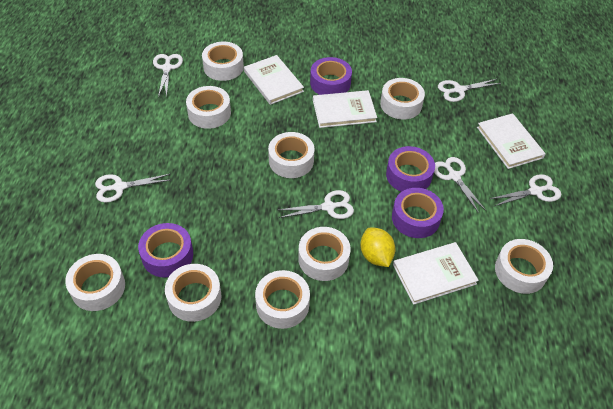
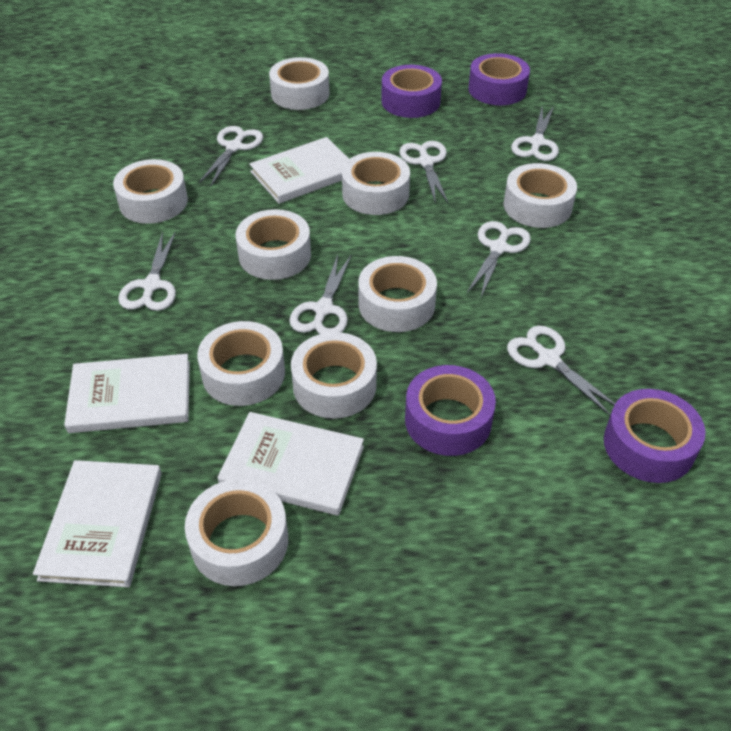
white scissors: 6 -> 7
yellow lemon: 1 -> 0

